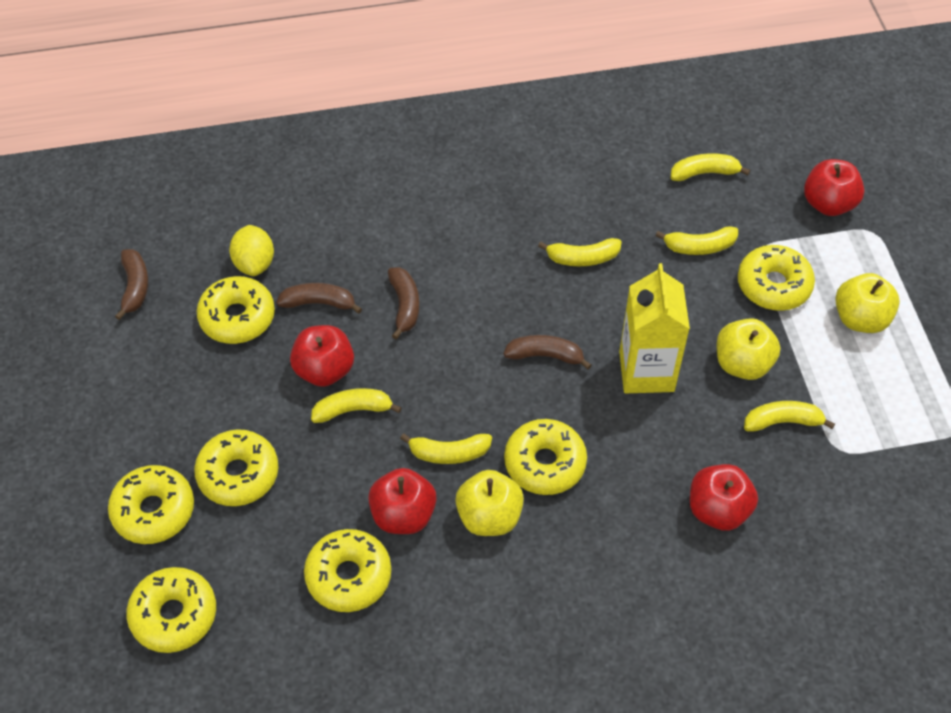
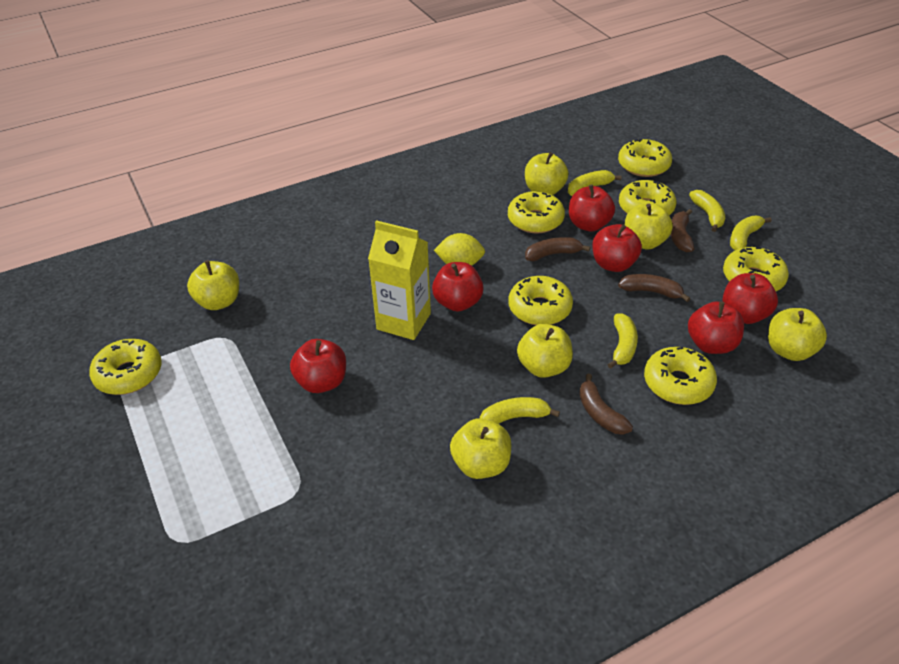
red apple: 4 -> 6
yellow apple: 3 -> 6
yellow banana: 6 -> 5

